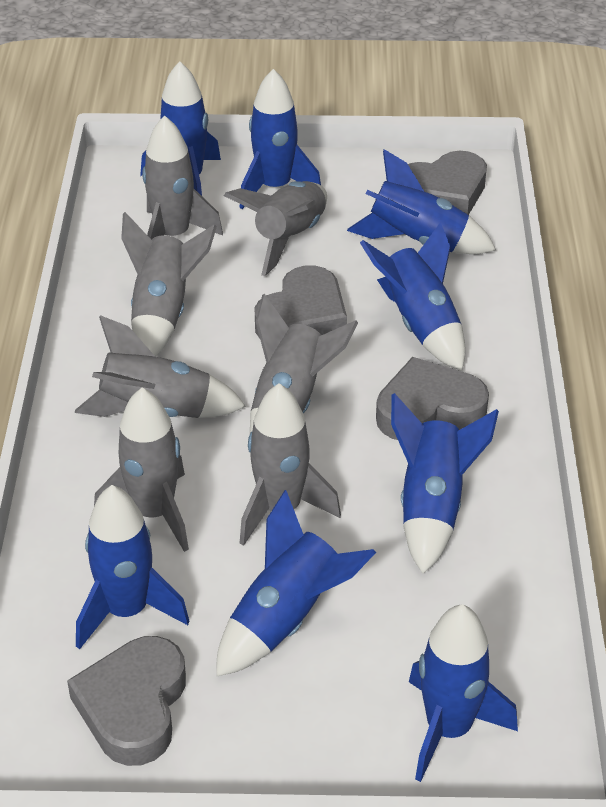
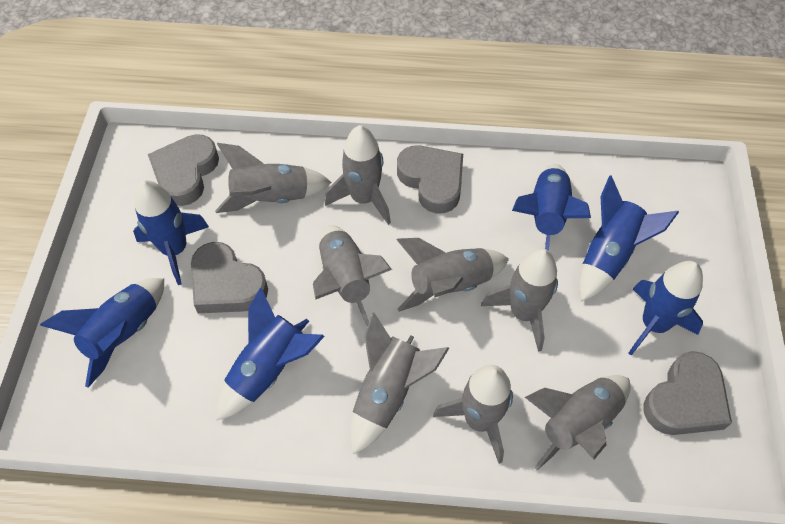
blue rocket: 8 -> 6
grey rocket: 7 -> 8

